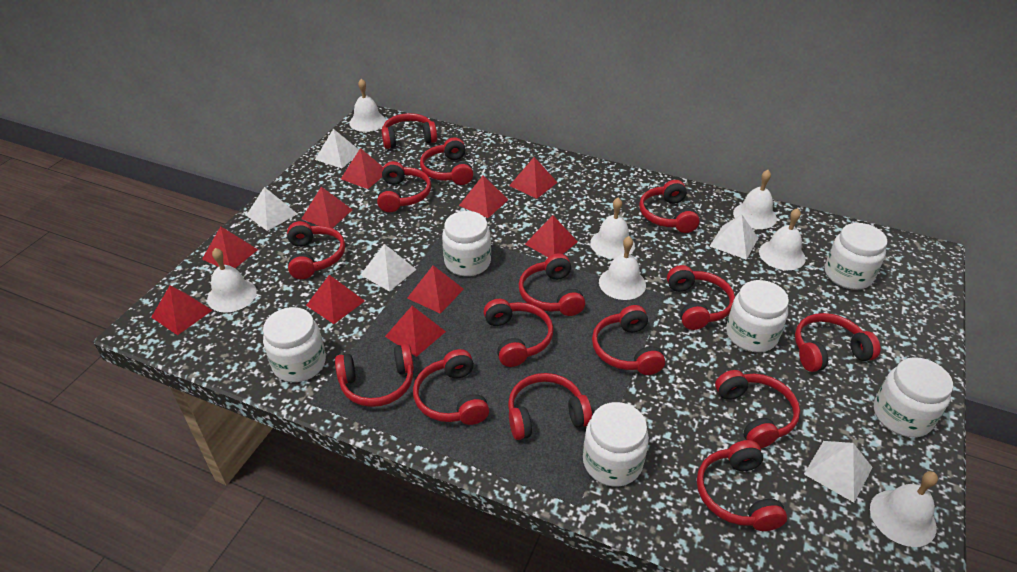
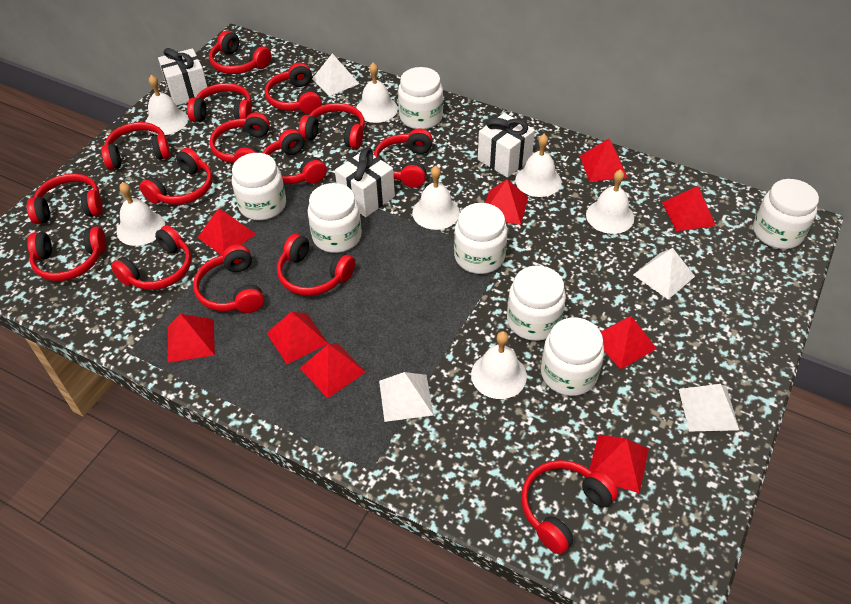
red pyramid: 10 -> 9
white gift: 0 -> 3
white jar: 6 -> 7
white pyramid: 5 -> 4

